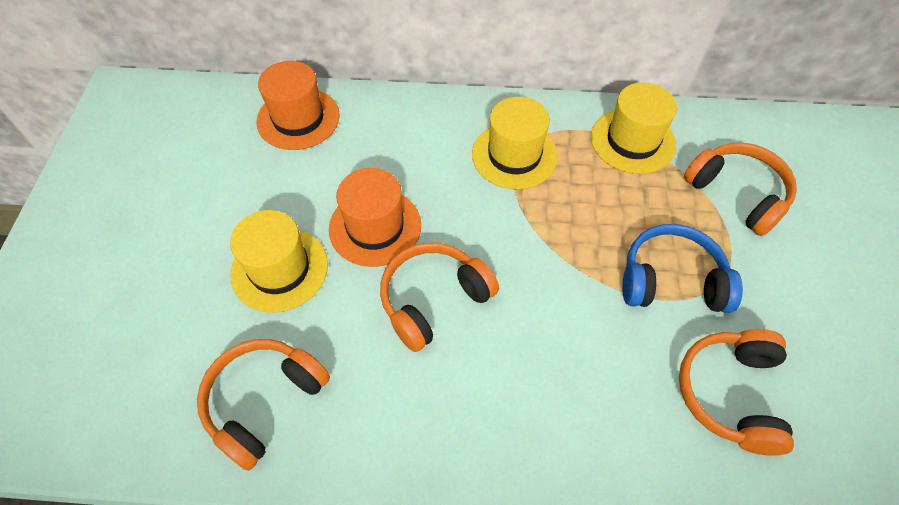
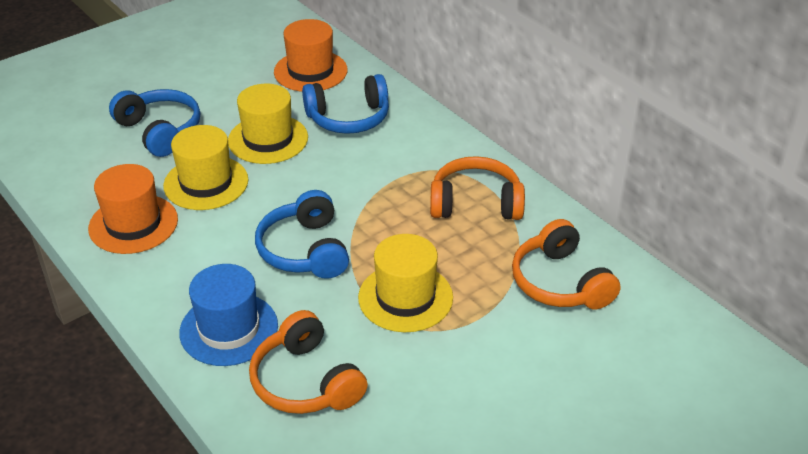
blue hat: 0 -> 1
blue headphones: 1 -> 3
orange headphones: 4 -> 3

